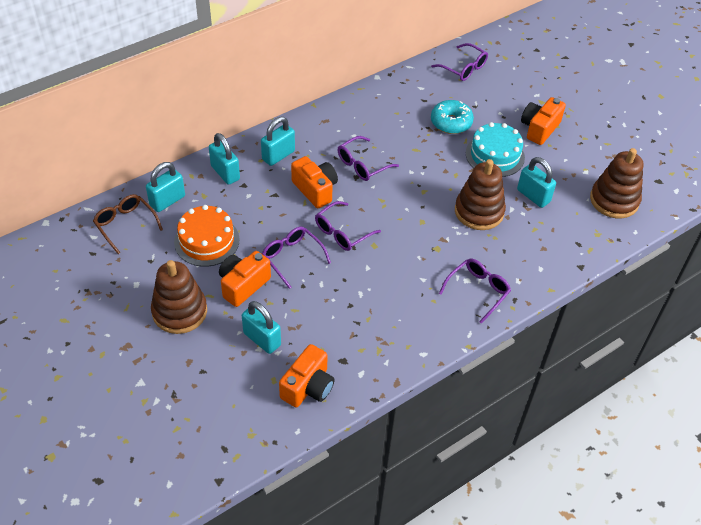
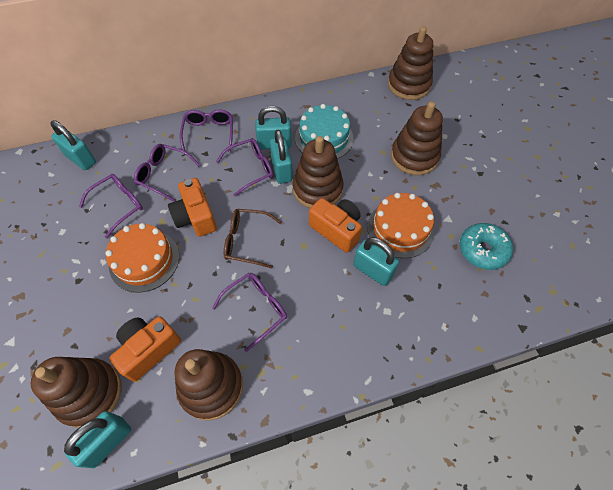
brown stacking toy: 3 -> 5
orange cake: 1 -> 2
orange camera: 4 -> 3

